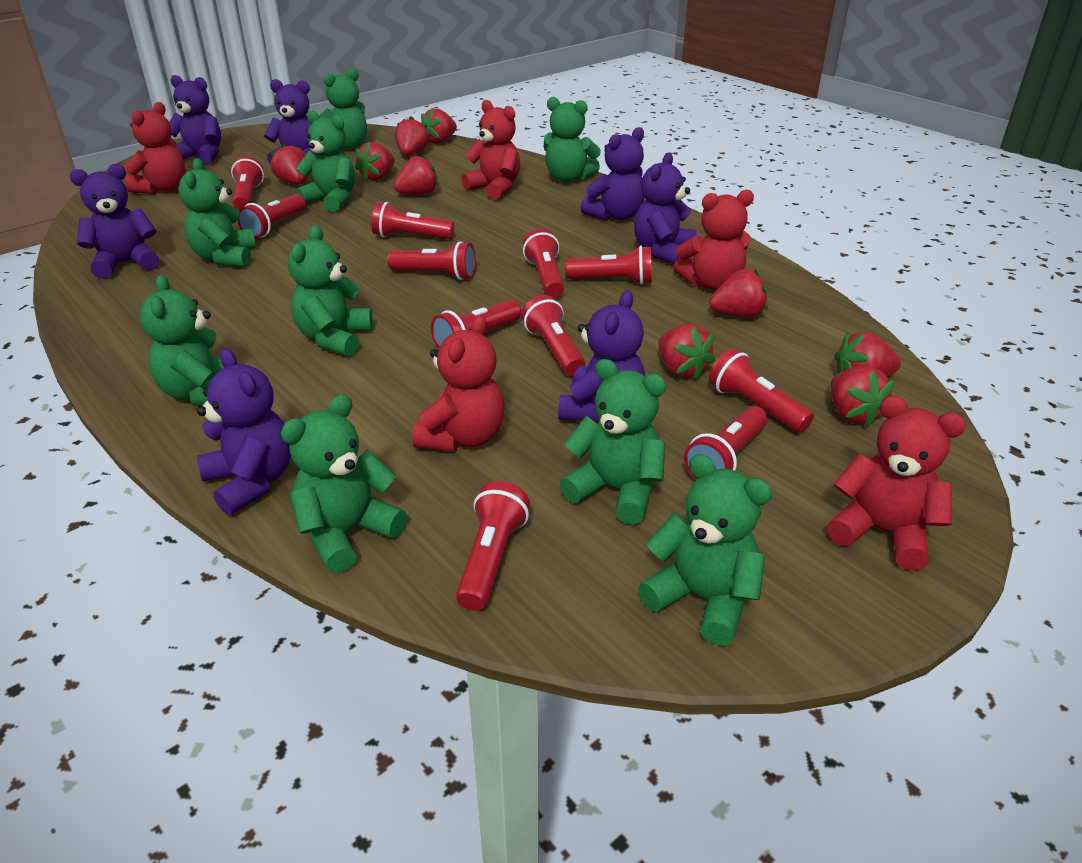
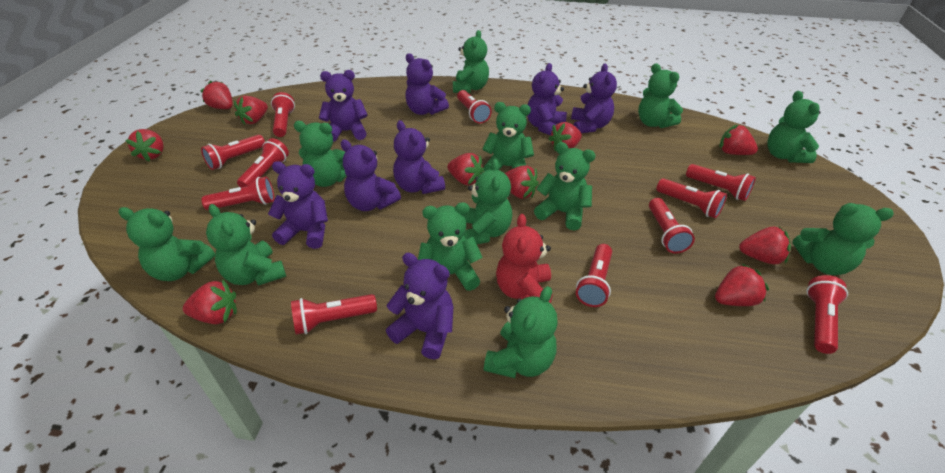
green teddy bear: 9 -> 12
purple teddy bear: 7 -> 8
red strawberry: 9 -> 10
red teddy bear: 5 -> 1

